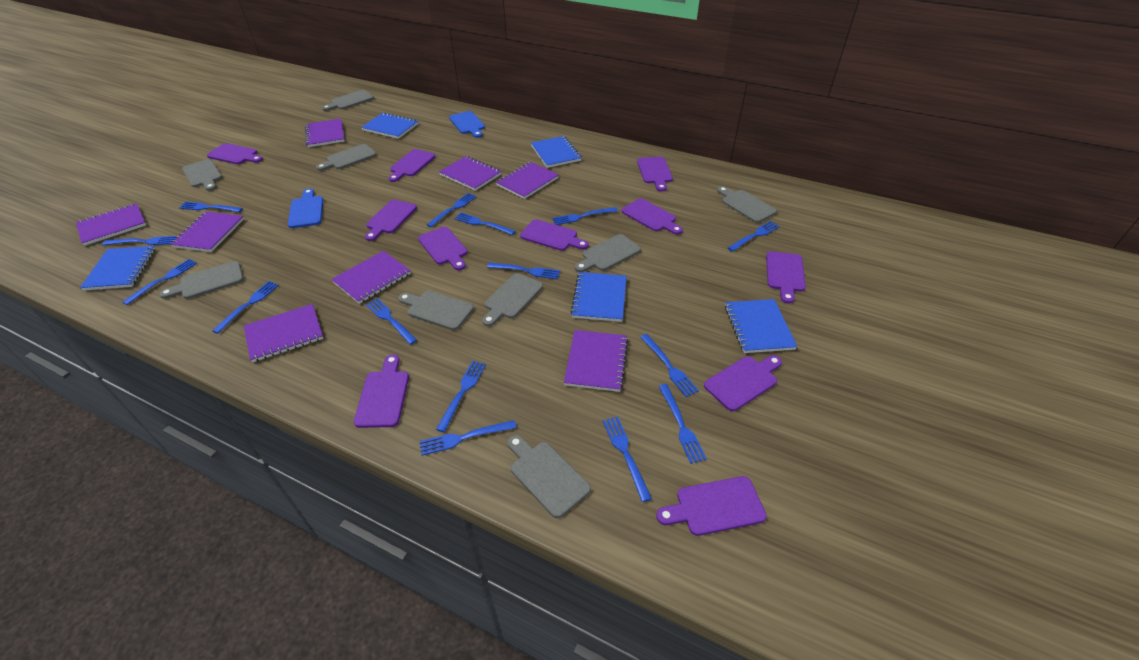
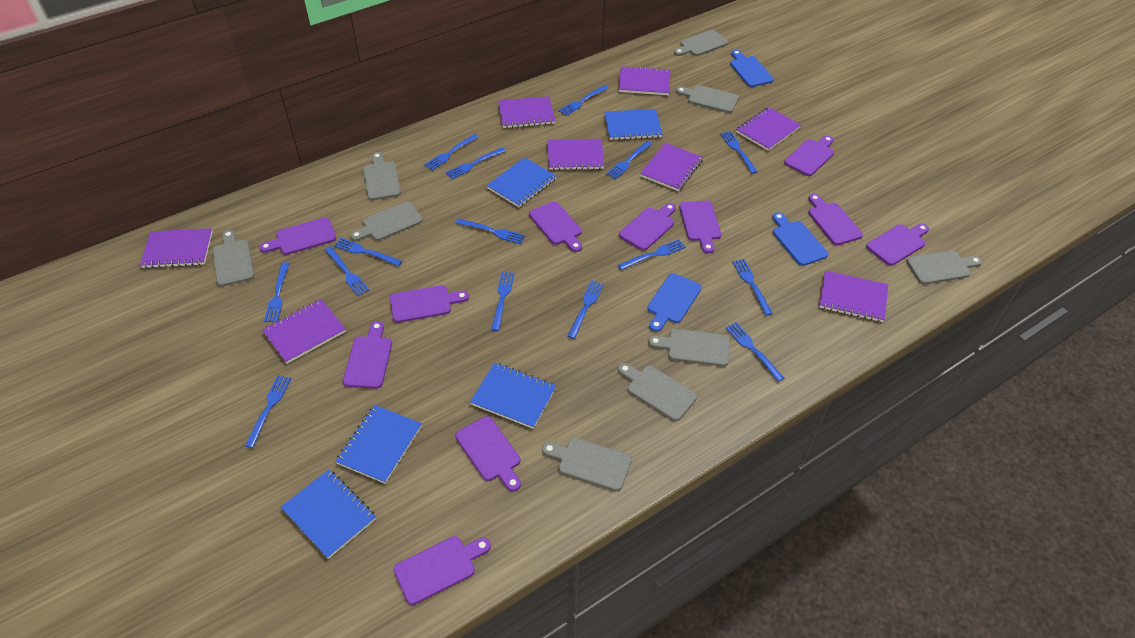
blue cutting board: 2 -> 3

